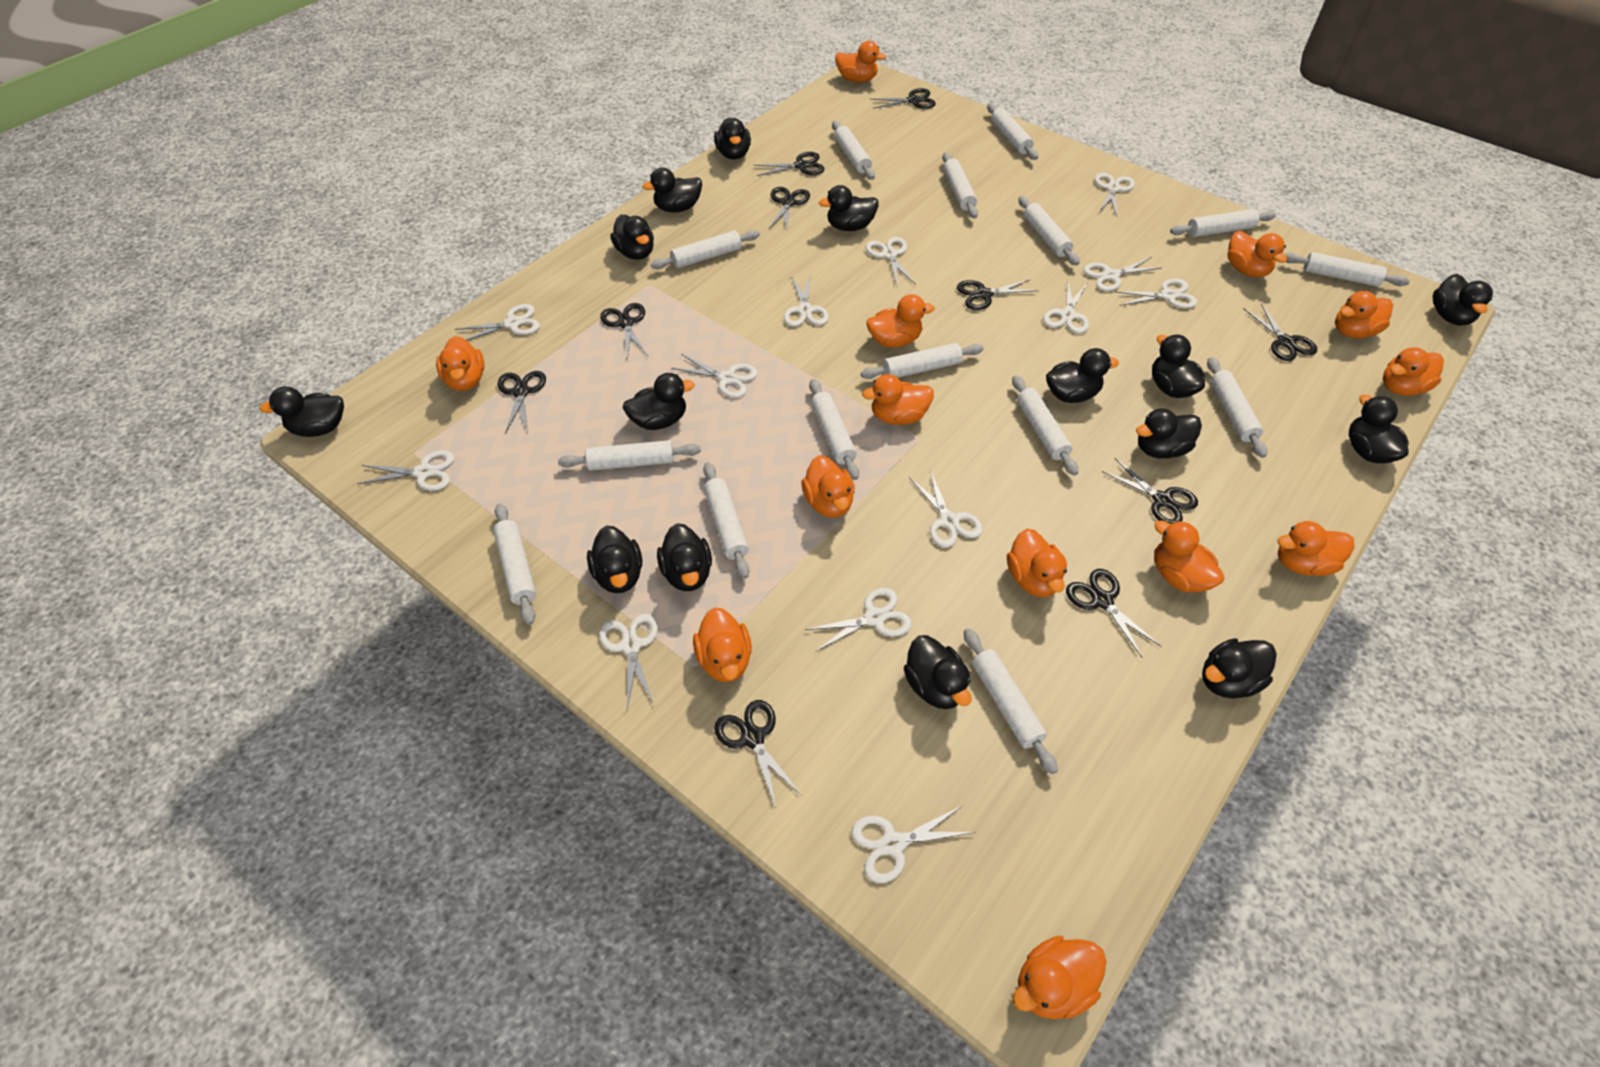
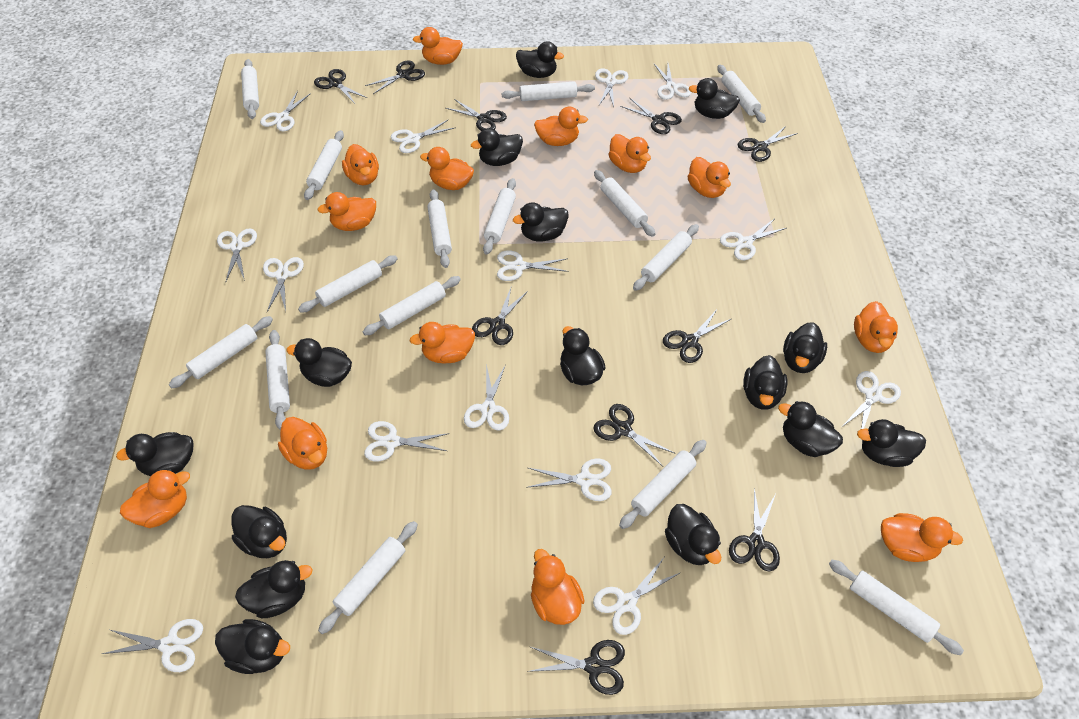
white scissors: 13 -> 14

